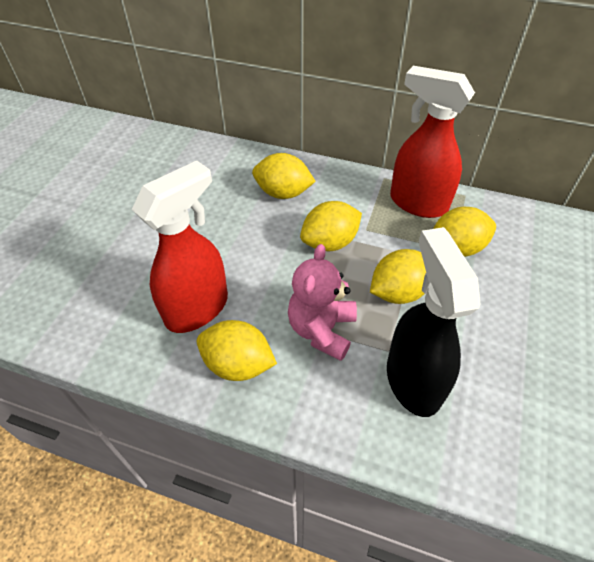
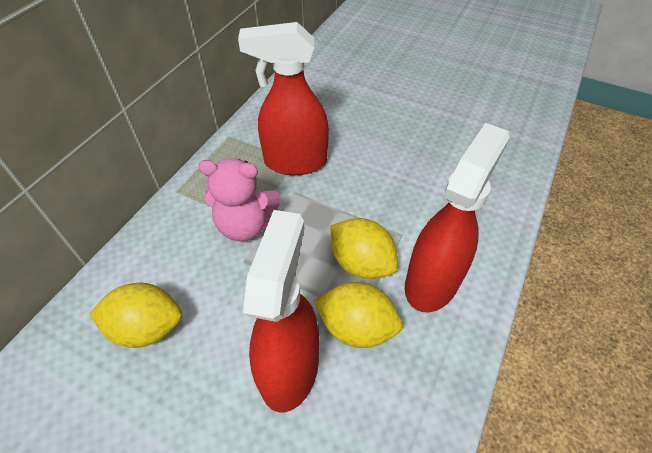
black spray bottle: 1 -> 0
red spray bottle: 2 -> 3
yellow lemon: 5 -> 3

